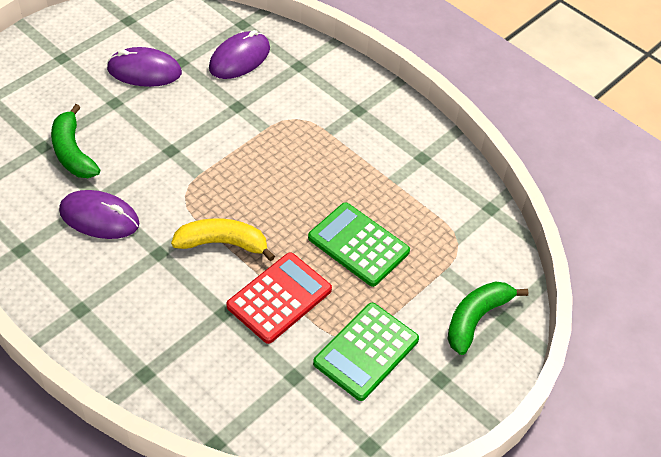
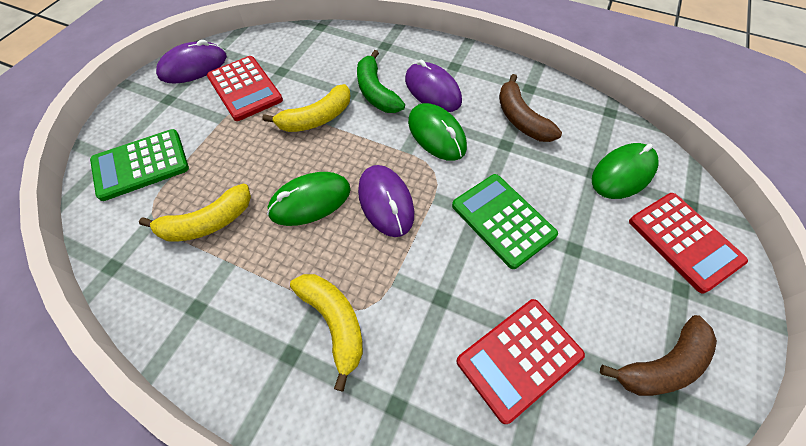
brown banana: 0 -> 2
green banana: 2 -> 1
green mouse: 0 -> 3
red calculator: 1 -> 3
yellow banana: 1 -> 3

